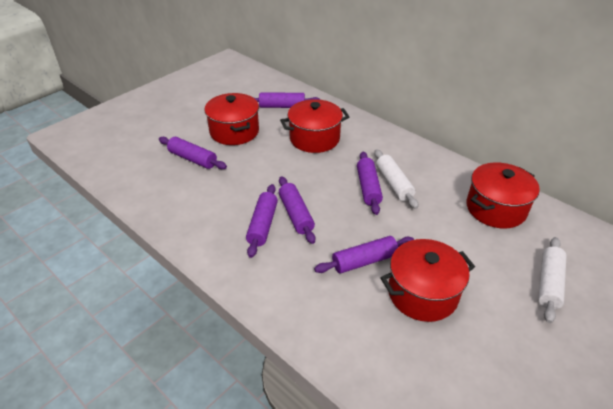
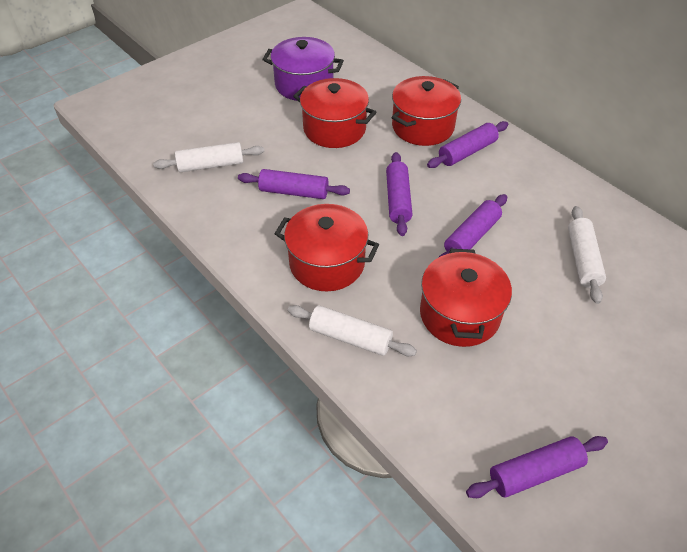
purple pot: 0 -> 1
purple rolling pin: 6 -> 5
white rolling pin: 2 -> 3

